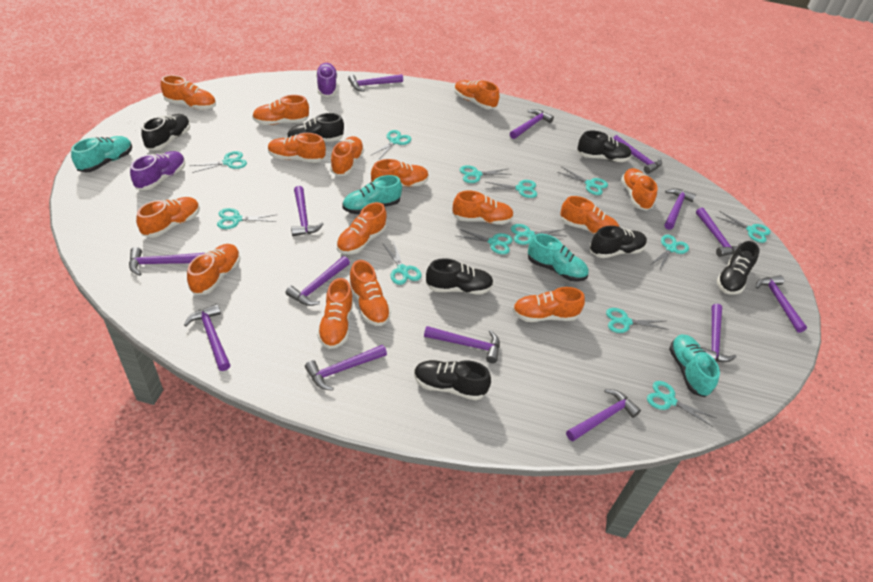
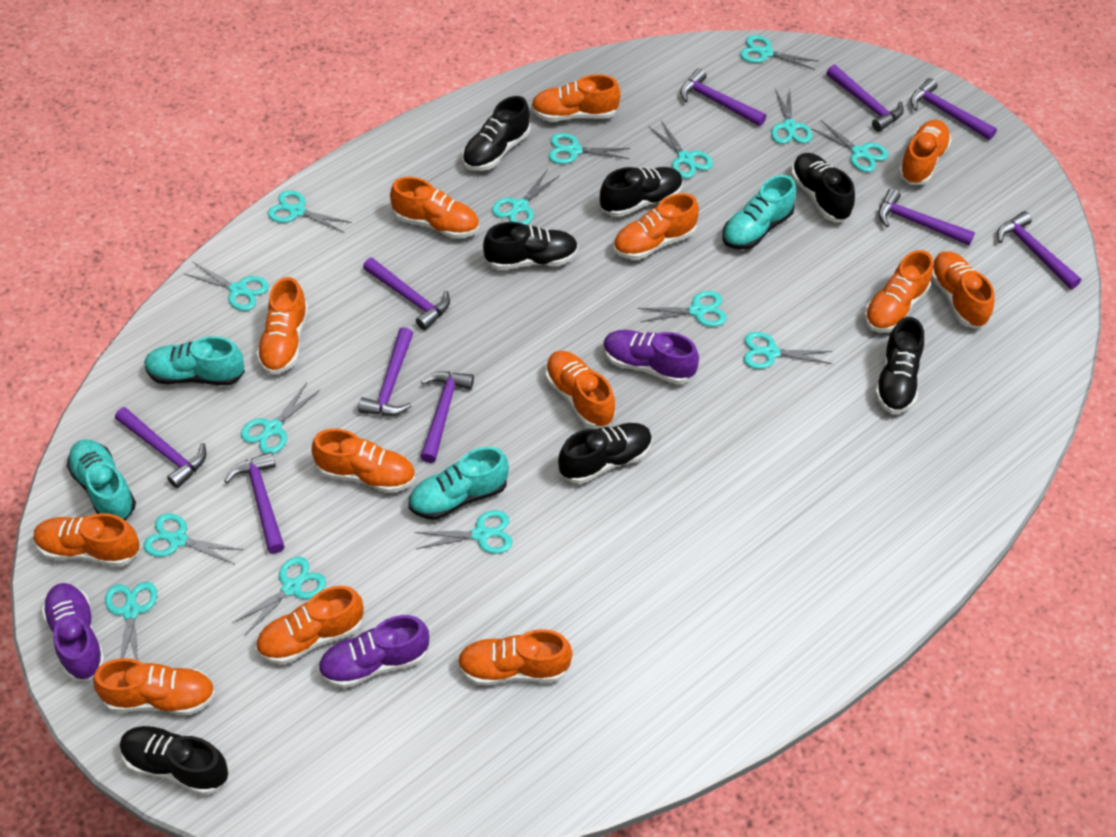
orange shoe: 15 -> 13
purple hammer: 14 -> 10
purple shoe: 2 -> 3
turquoise scissors: 13 -> 15

